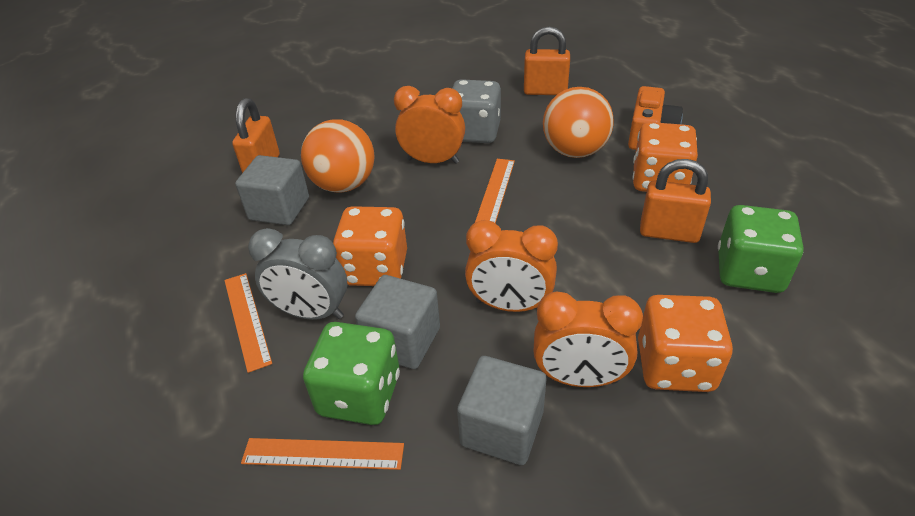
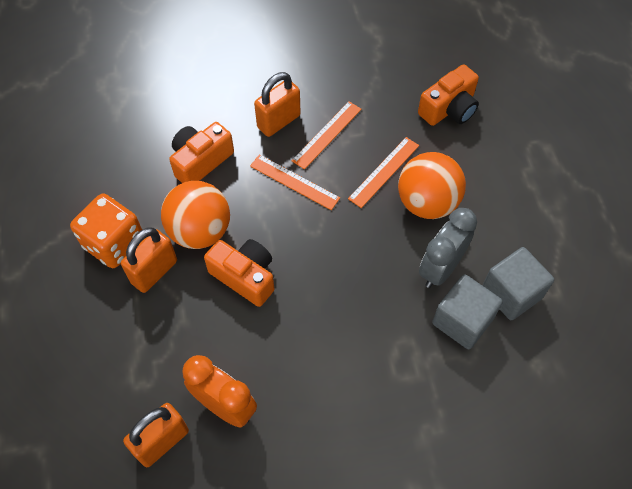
green dice: 2 -> 0
grey cube: 3 -> 2
grey dice: 1 -> 0
orange camera: 1 -> 3
orange clock: 3 -> 1
orange dice: 3 -> 1

